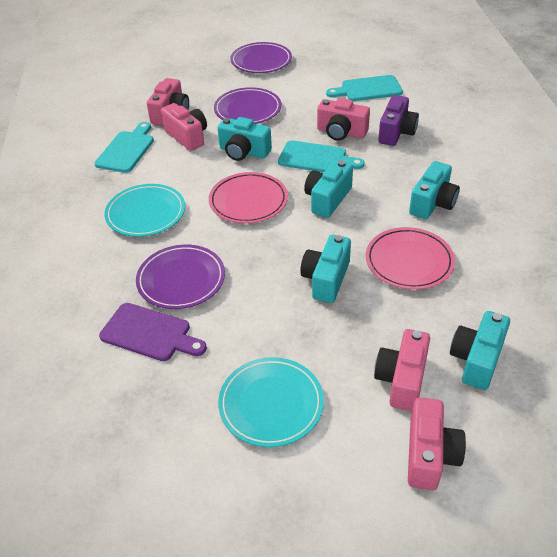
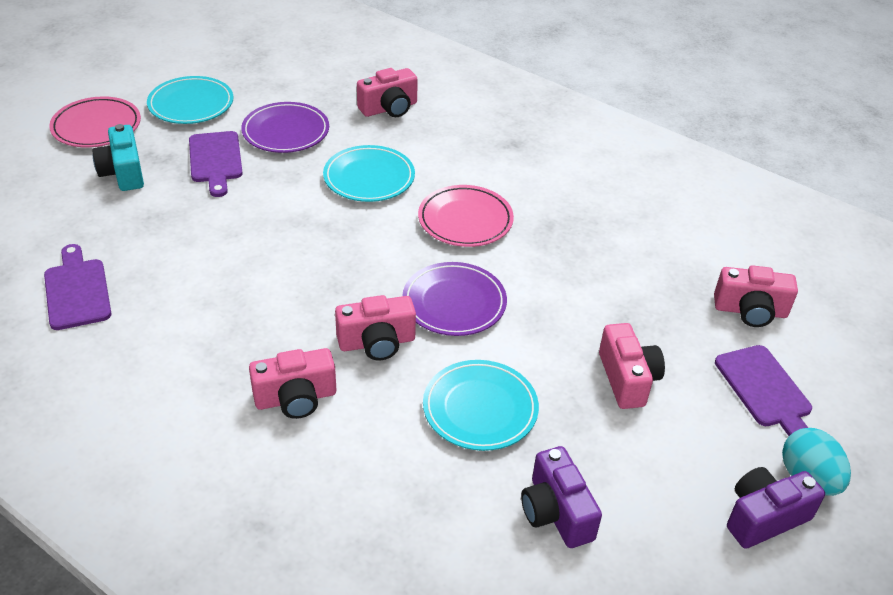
purple camera: 1 -> 2
purple cutting board: 1 -> 3
purple plate: 3 -> 2
turquoise camera: 5 -> 1
turquoise cutting board: 3 -> 0
turquoise egg: 0 -> 1
turquoise plate: 2 -> 3

